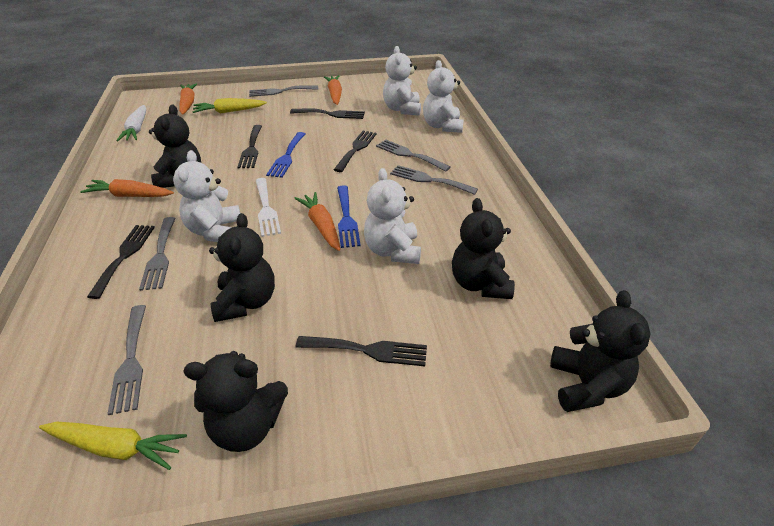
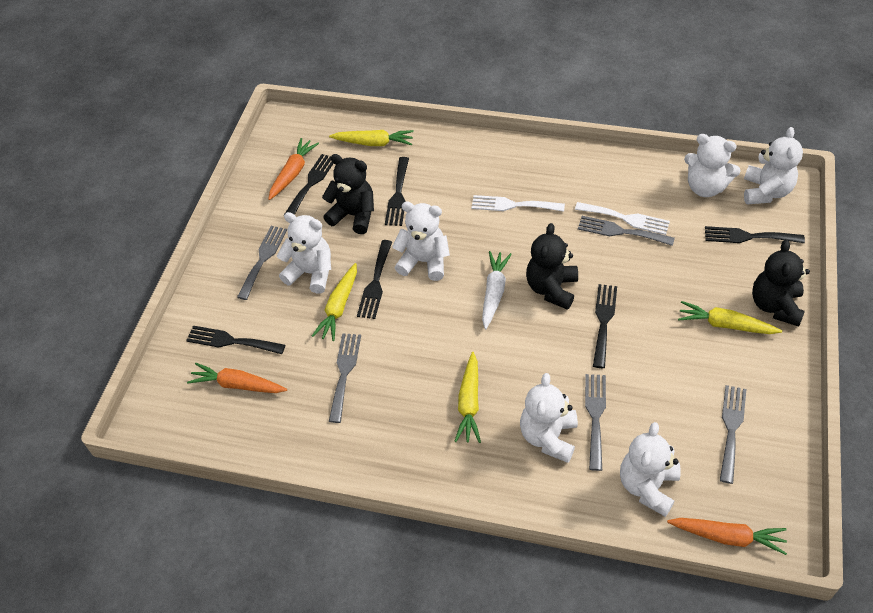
black fork: 5 -> 6
black teddy bear: 5 -> 3
blue fork: 2 -> 0
orange carrot: 4 -> 3
white fork: 1 -> 2
white teddy bear: 4 -> 6
yellow carrot: 2 -> 4

